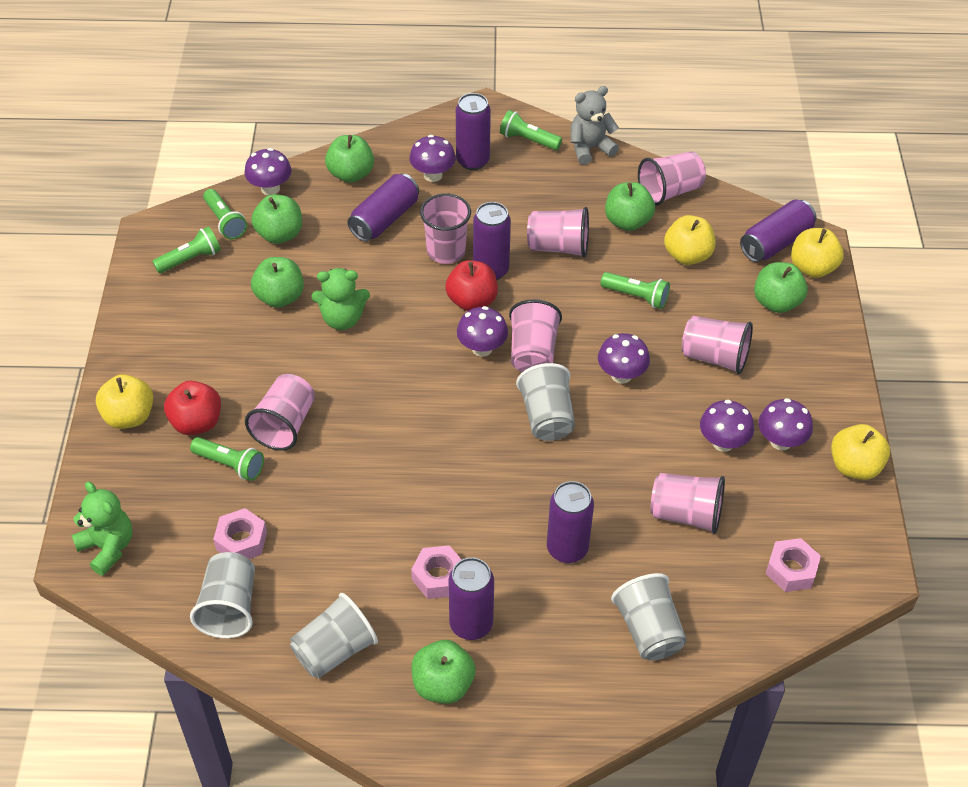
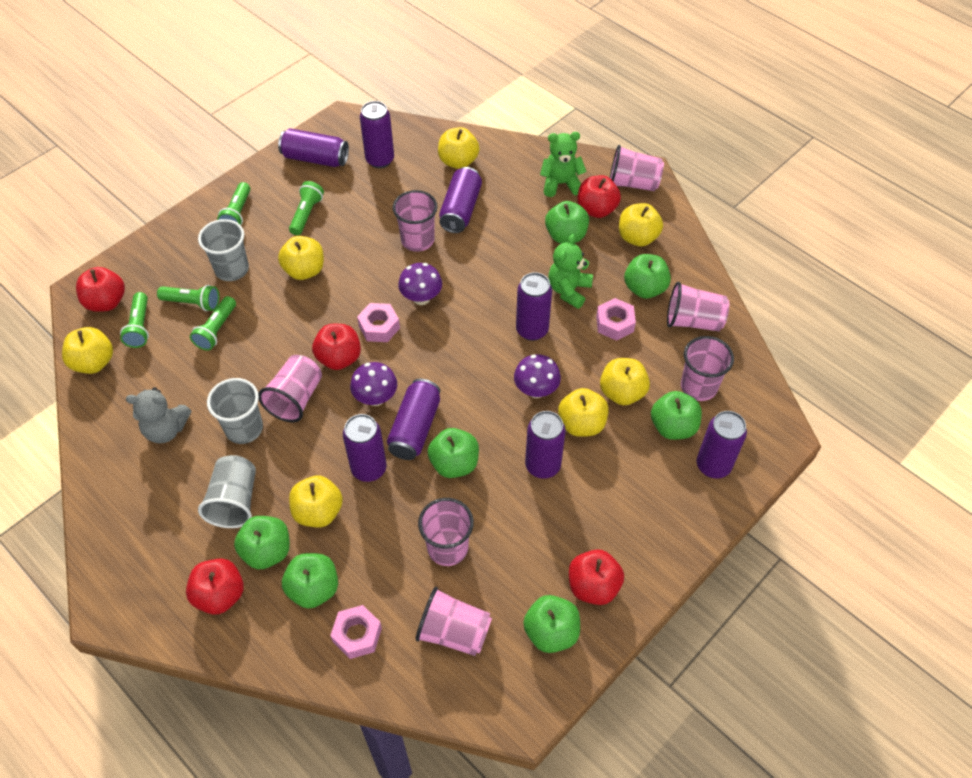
green apple: 6 -> 7
grey cup: 4 -> 3
purple can: 6 -> 8
purple mushroom: 6 -> 3
red apple: 2 -> 5
yellow apple: 4 -> 7

